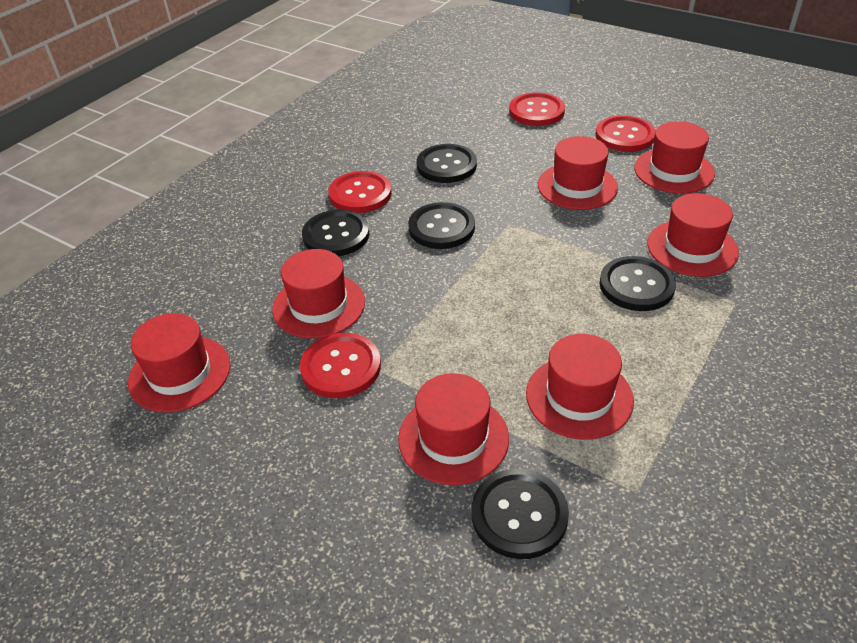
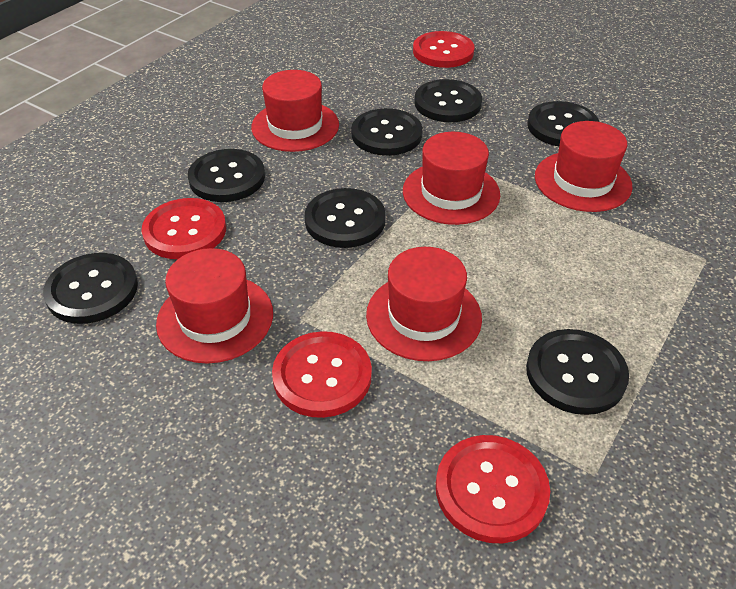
black button: 5 -> 7
red hat: 7 -> 5

